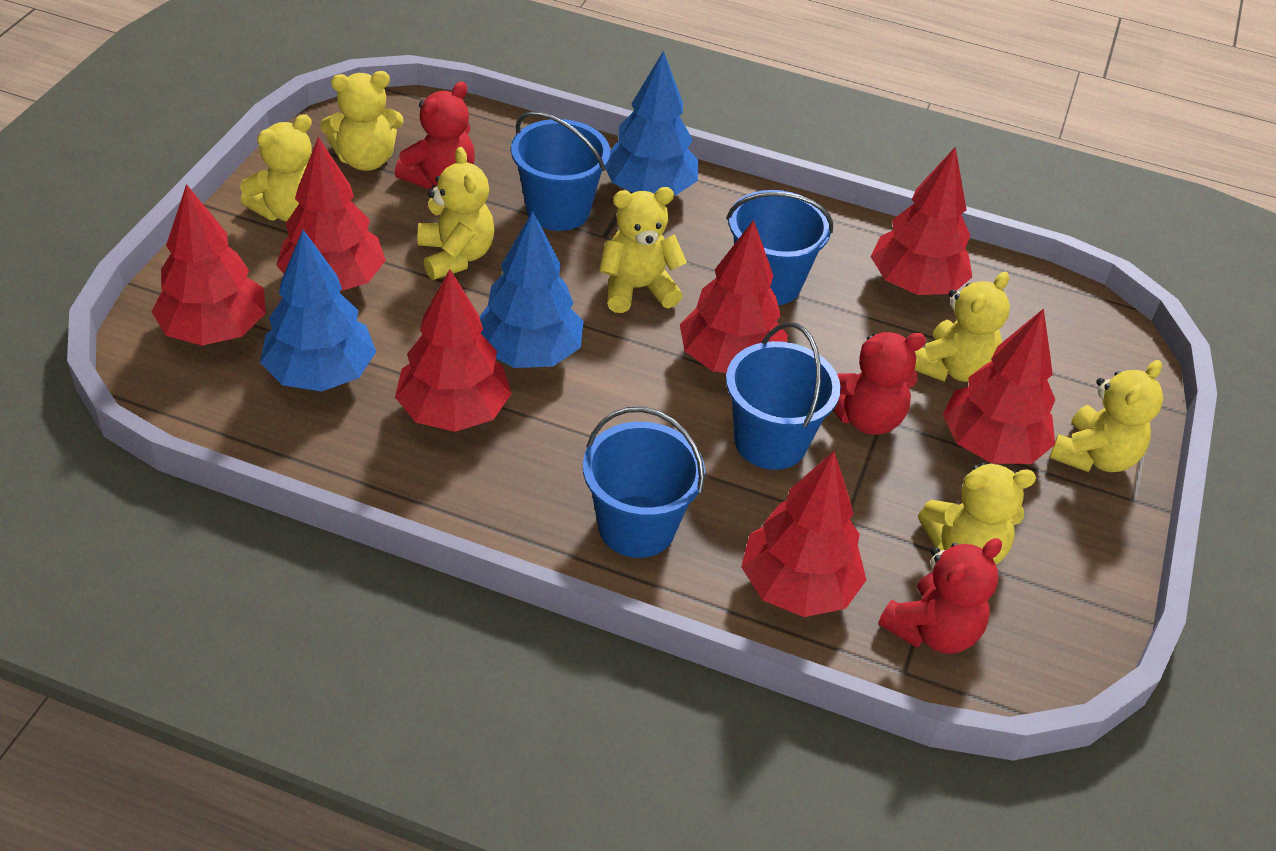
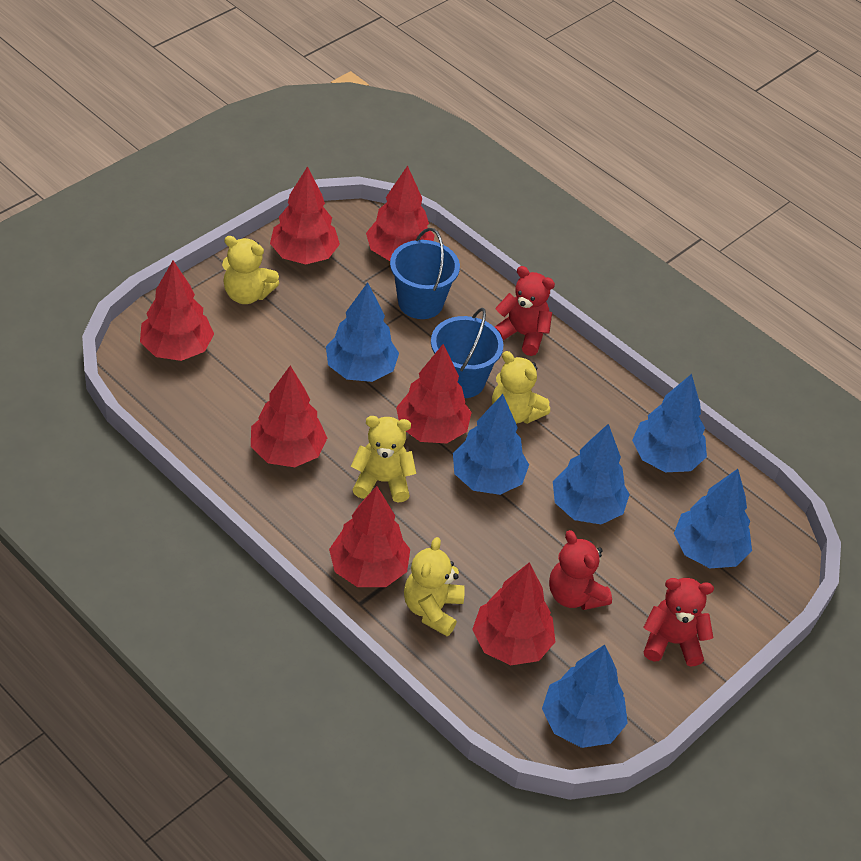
blue bucket: 4 -> 2
blue tree: 3 -> 6
yellow teddy bear: 7 -> 4

